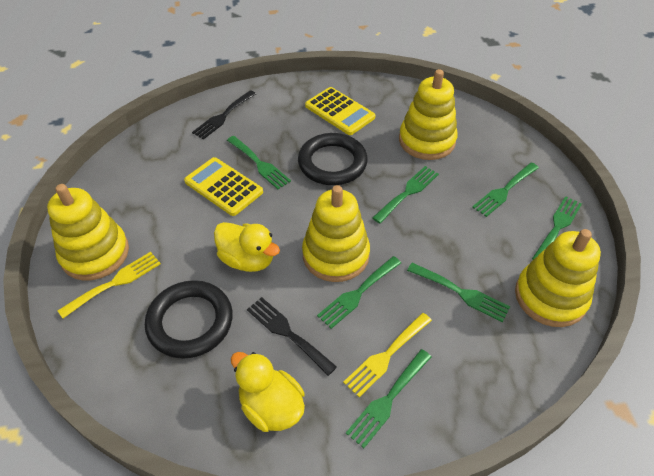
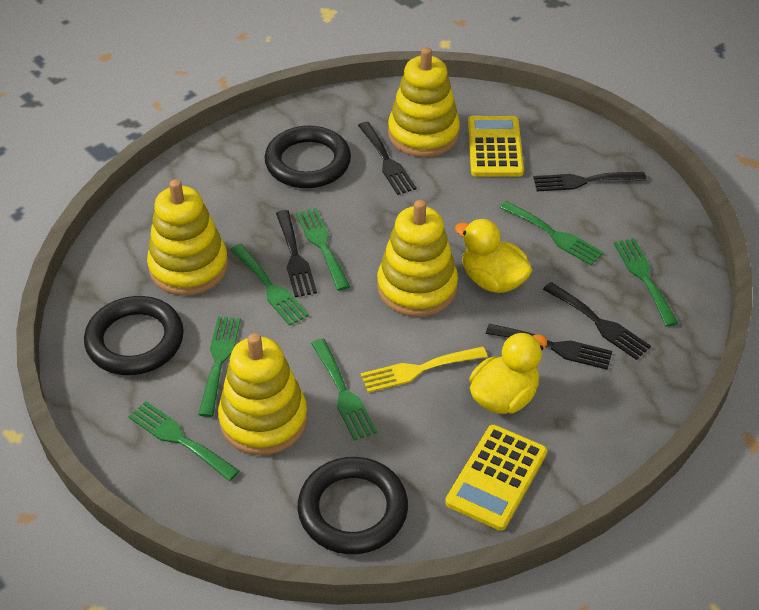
black fork: 2 -> 5
black ring: 2 -> 3
yellow fork: 2 -> 1

